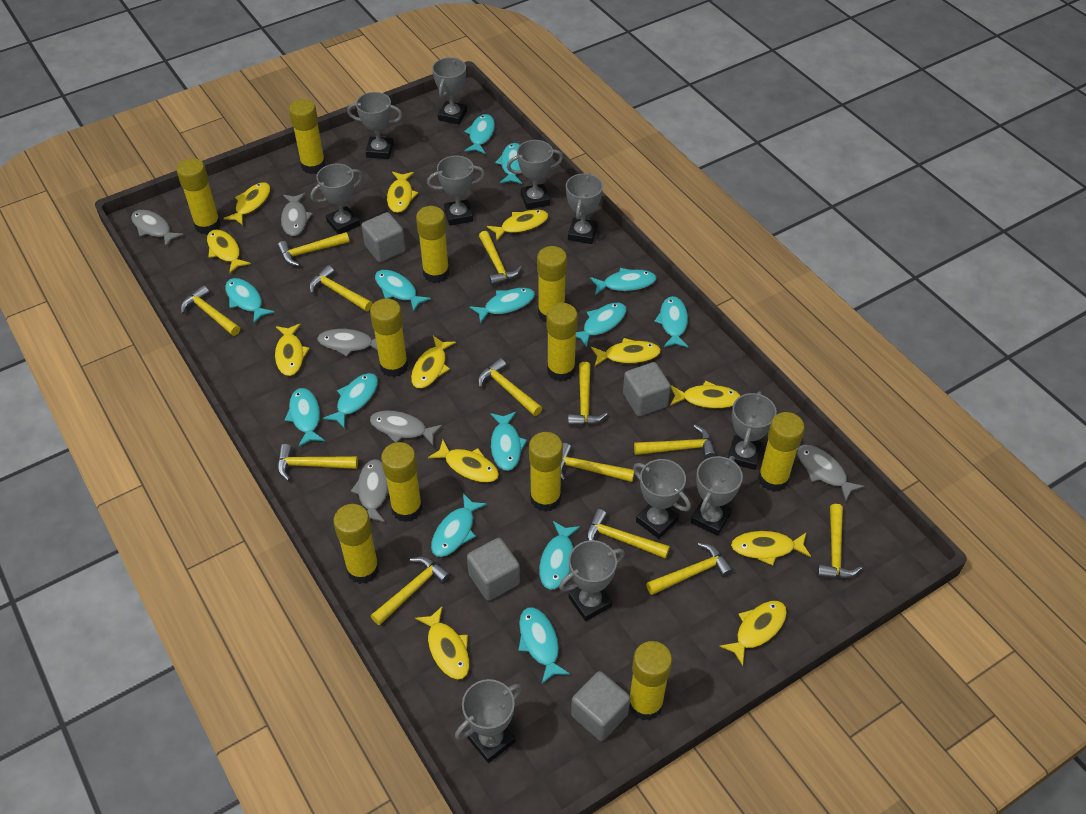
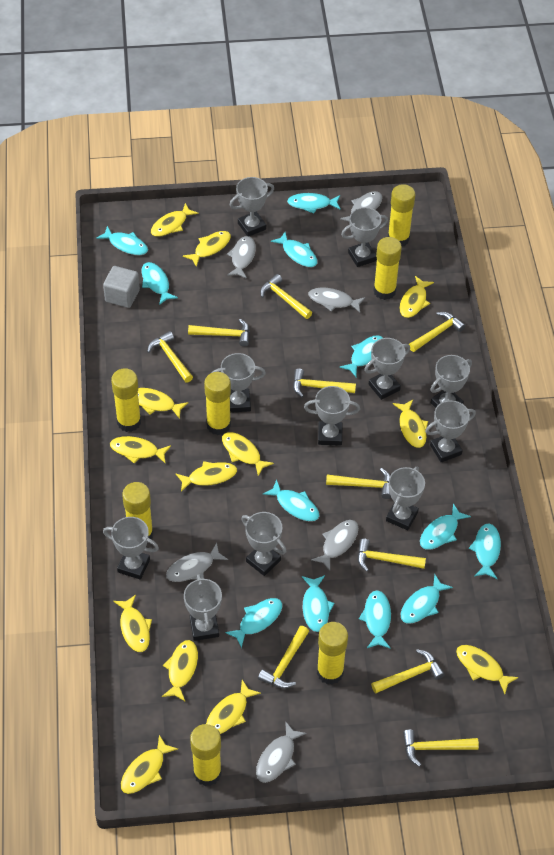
grey cube: 4 -> 1
turquoise fish: 14 -> 12
yellow fish: 12 -> 13
yellow glue stick: 11 -> 7
yellow hammer: 13 -> 10

